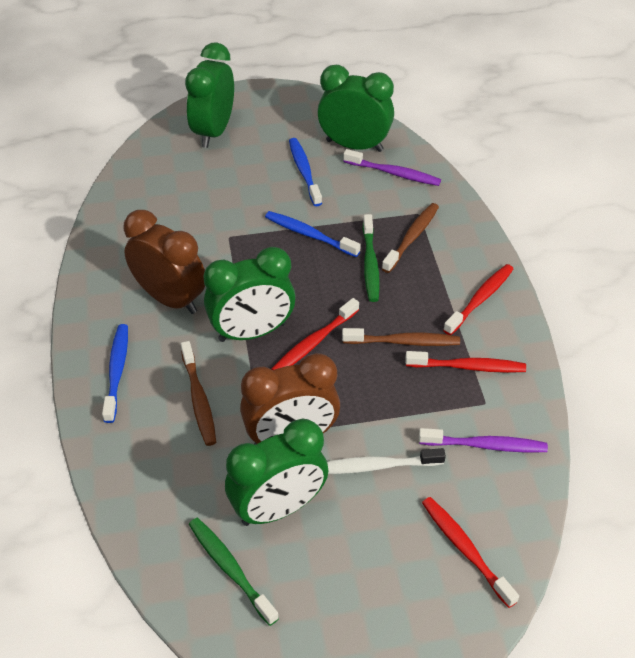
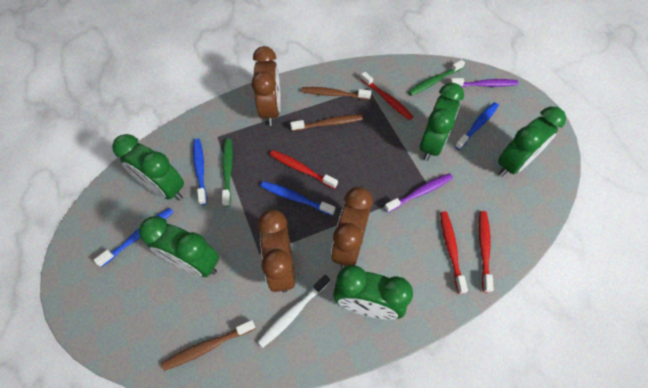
blue toothbrush: 3 -> 4
brown clock: 2 -> 3
green clock: 4 -> 5

